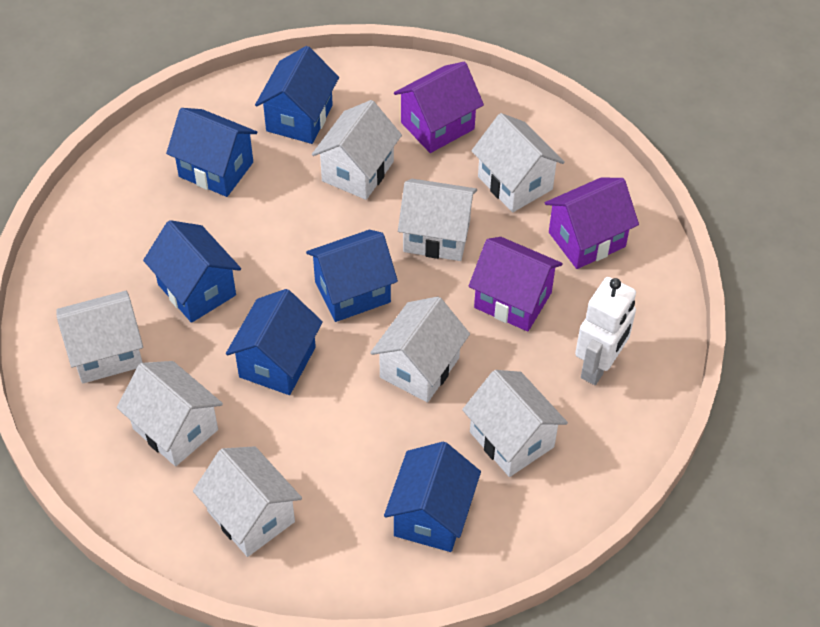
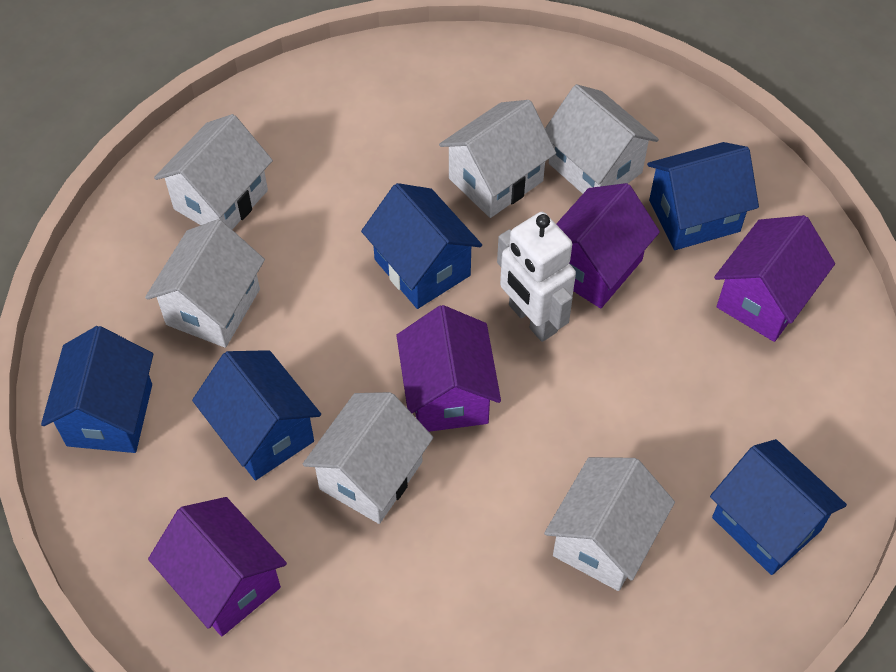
blue house: 6 -> 5
purple house: 3 -> 4
white house: 8 -> 6

